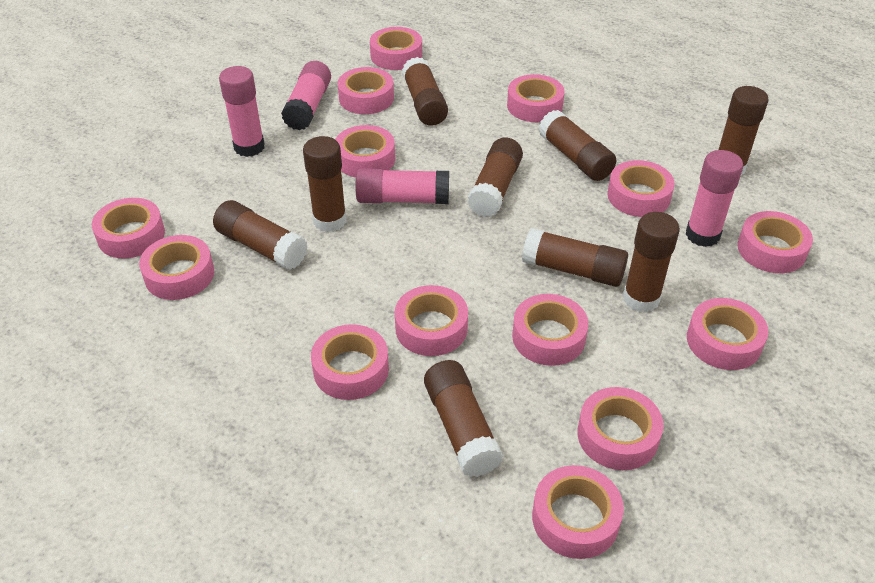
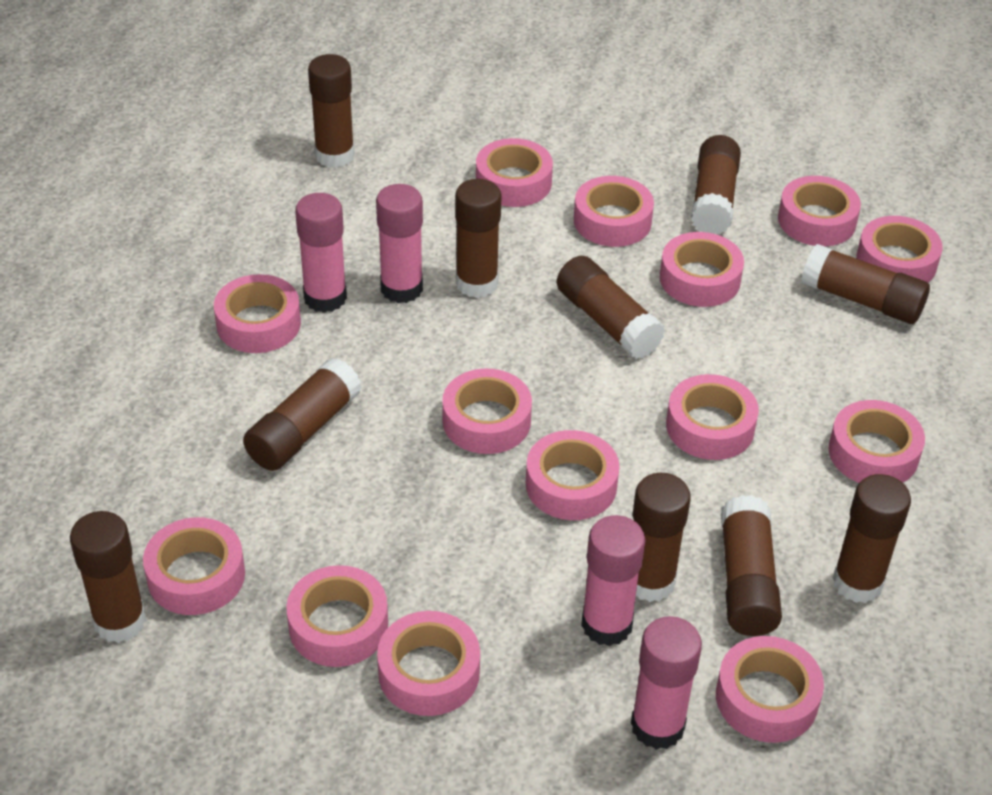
brown glue stick: 9 -> 10

